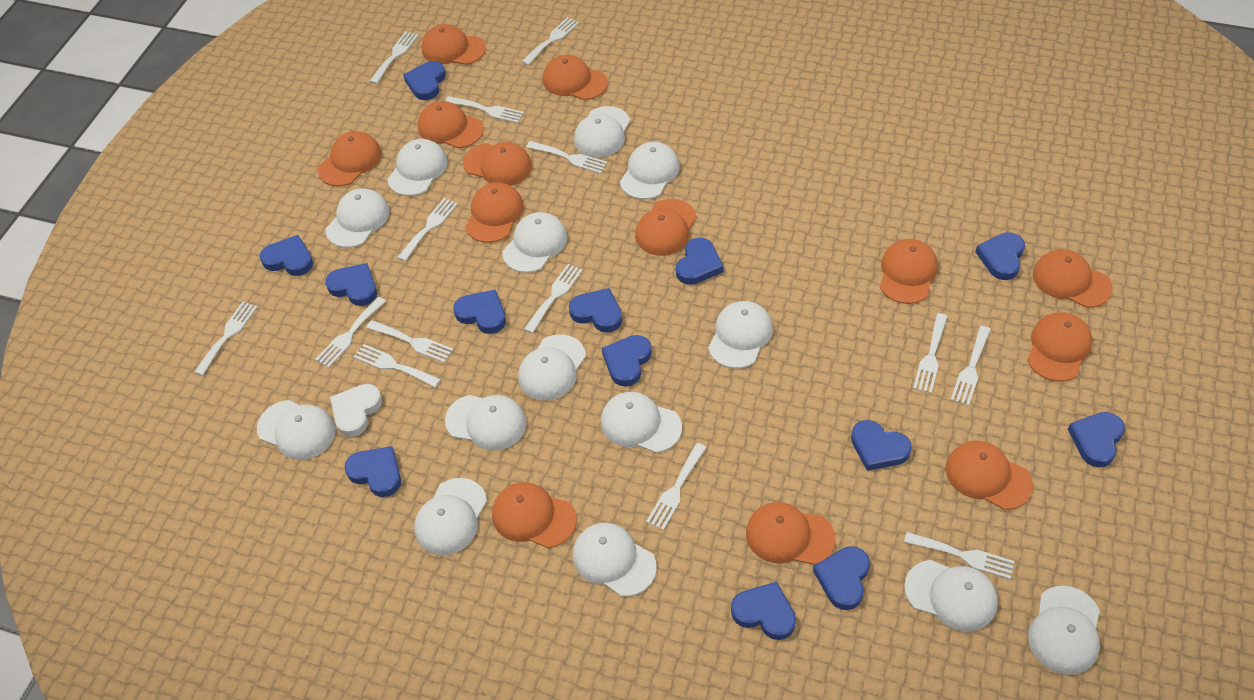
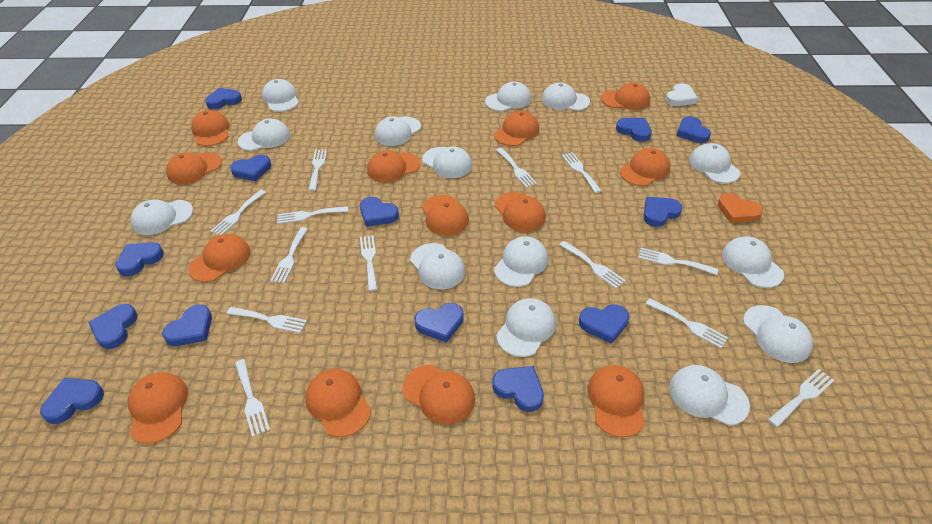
orange heart: 0 -> 1
white fork: 14 -> 13

